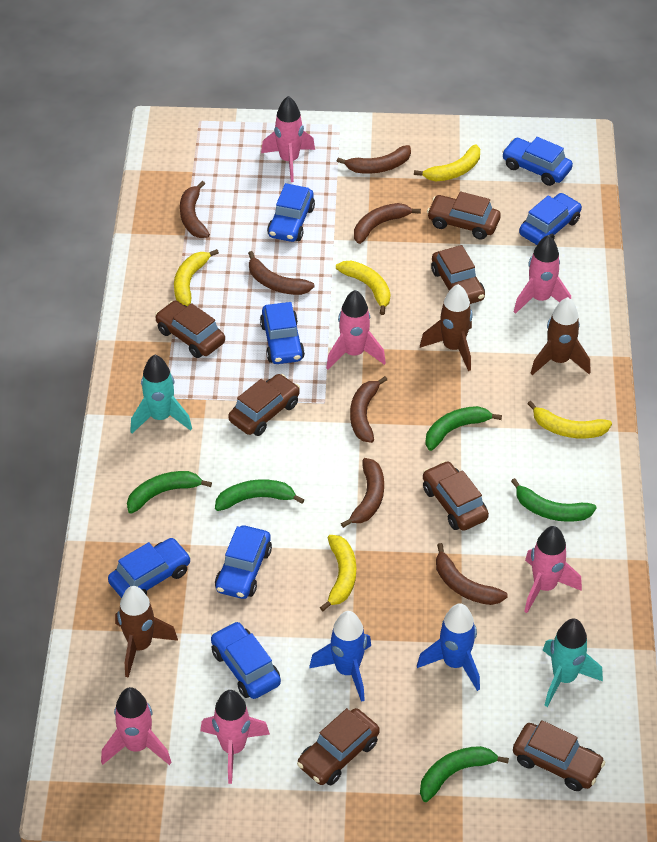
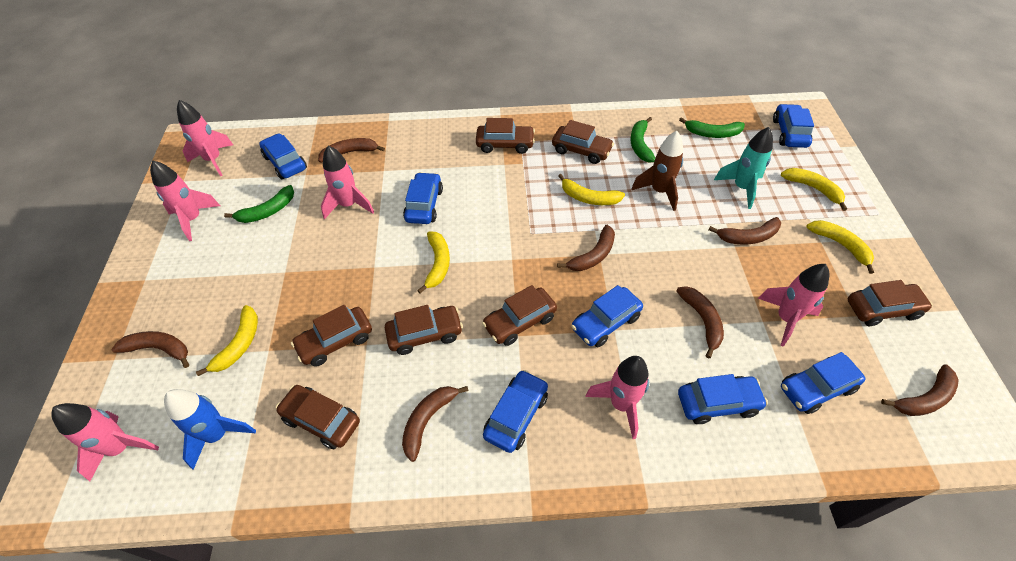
blue rocket: 2 -> 1
brown rocket: 3 -> 1
green banana: 5 -> 3
turquoise rocket: 2 -> 1

